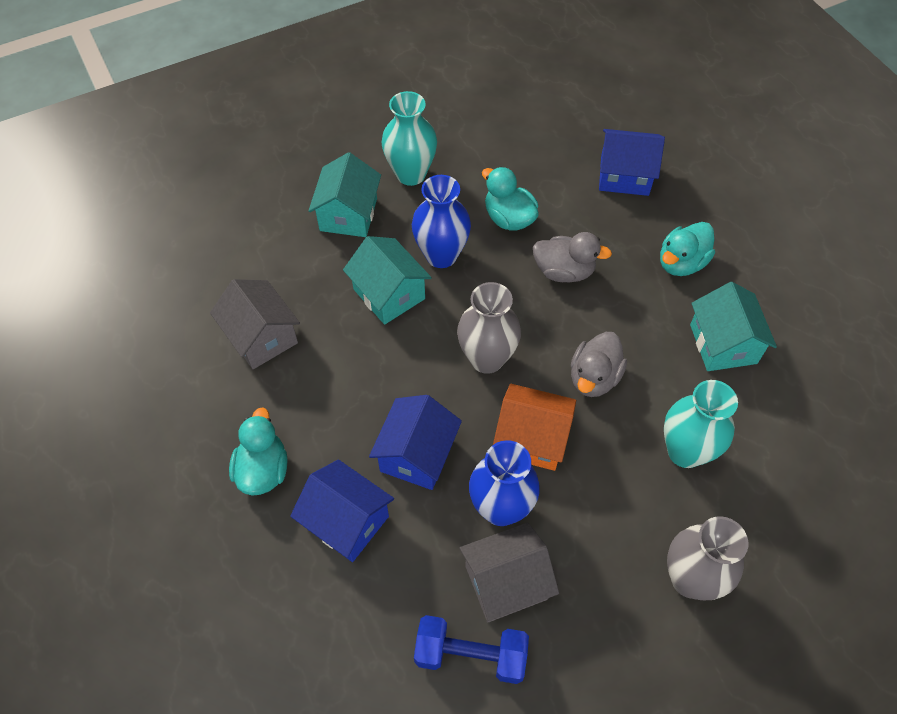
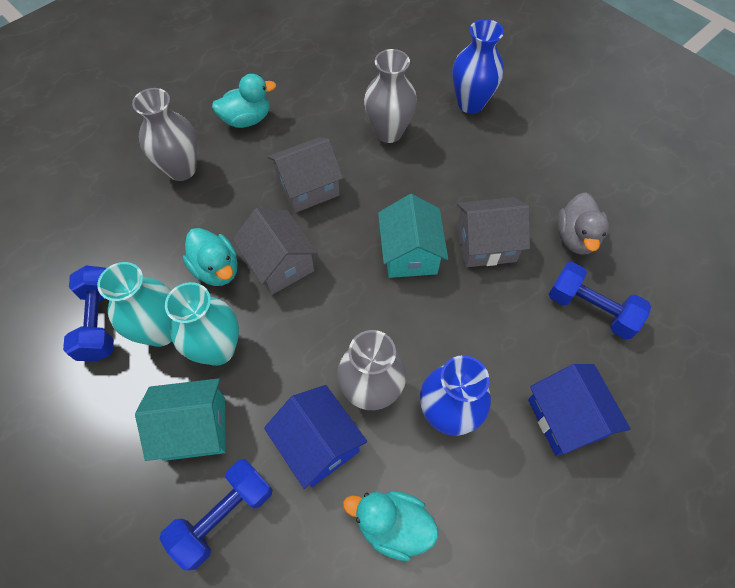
blue dumbbell: 1 -> 3
blue house: 3 -> 2
grey duck: 2 -> 1
grey house: 2 -> 3
grey vase: 2 -> 3
orange house: 1 -> 0
turquoise house: 3 -> 2

